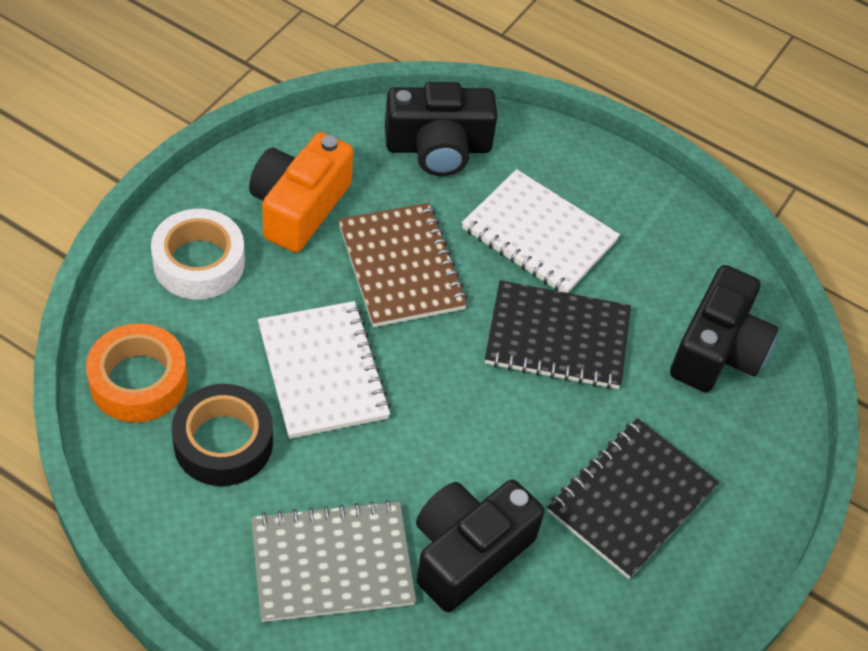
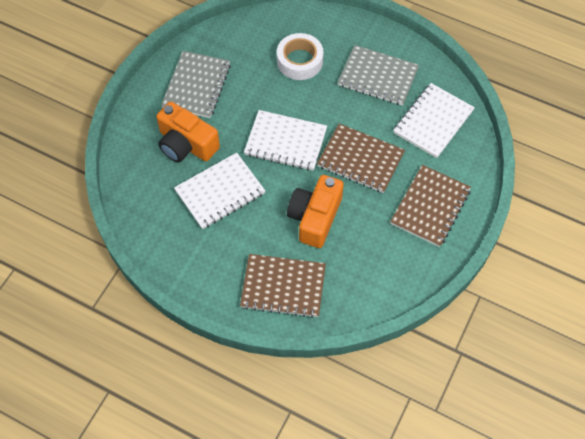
black camera: 3 -> 0
black notebook: 2 -> 0
black tape: 1 -> 0
brown notebook: 1 -> 3
grey notebook: 1 -> 2
orange camera: 1 -> 2
orange tape: 1 -> 0
white notebook: 2 -> 3

